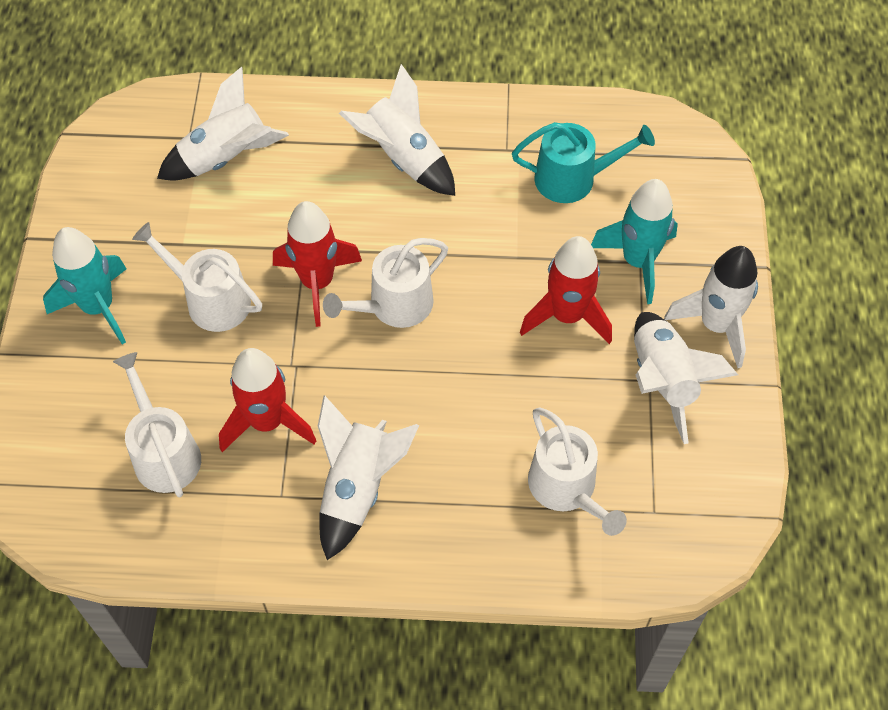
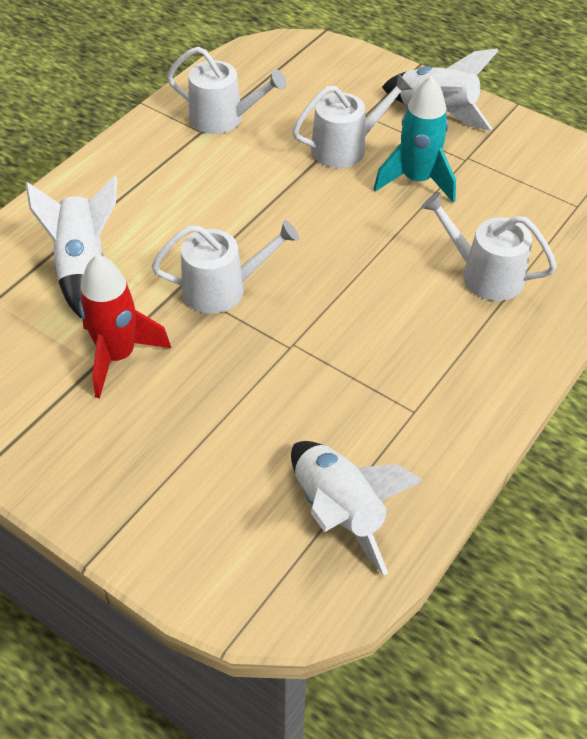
red rocket: 3 -> 1
turquoise rocket: 2 -> 1
turquoise watering can: 1 -> 0
white rocket: 5 -> 3

